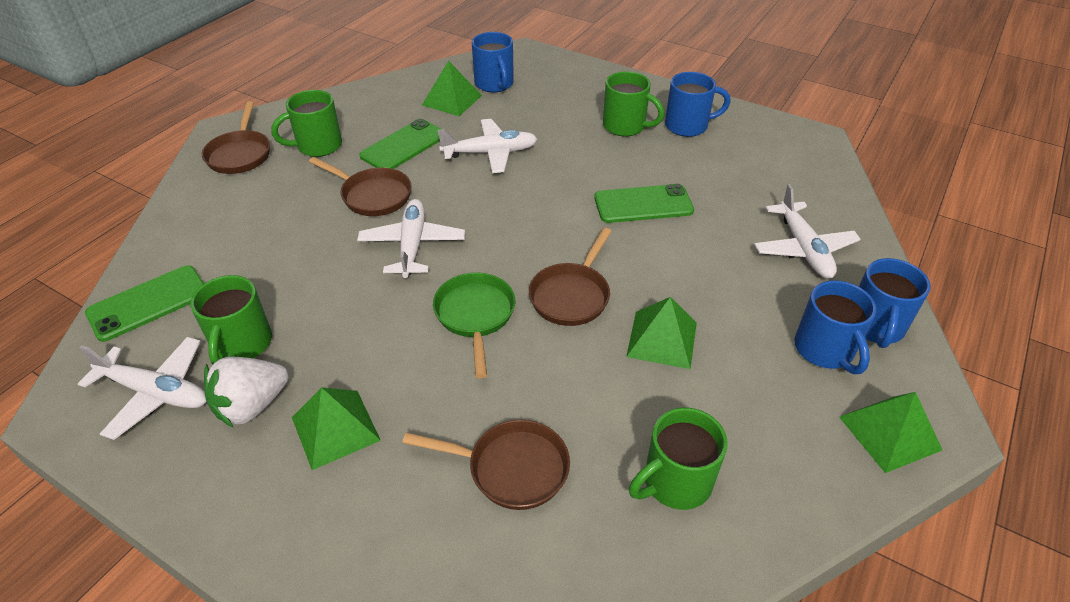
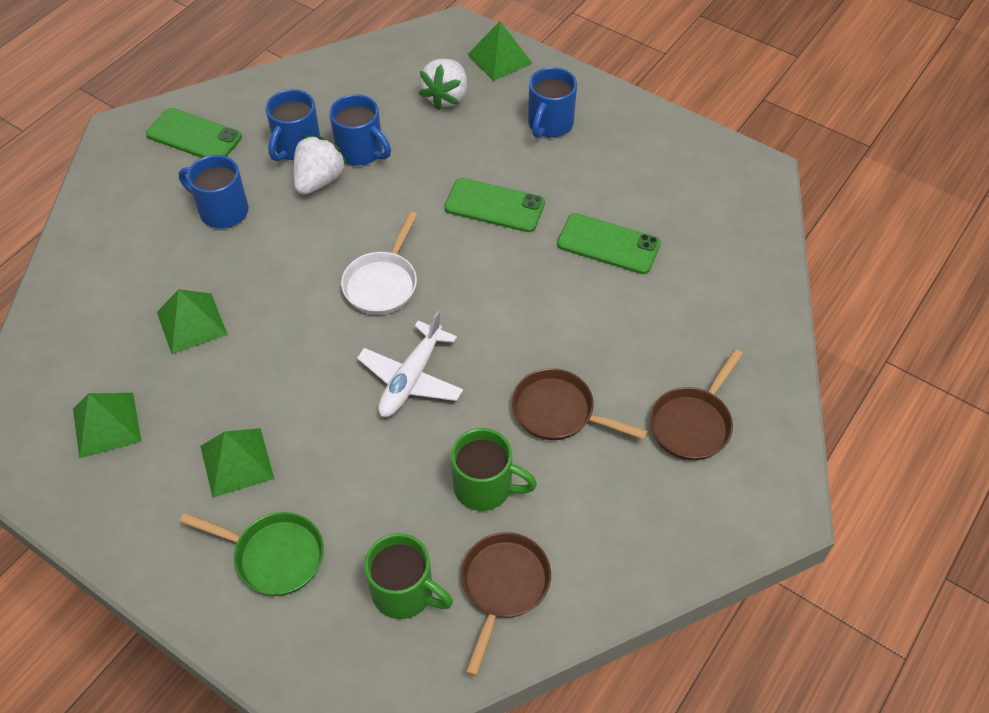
brown pan: 4 -> 3
green mug: 4 -> 2
white pan: 0 -> 1
white plane: 4 -> 1
white strawberry: 1 -> 2

